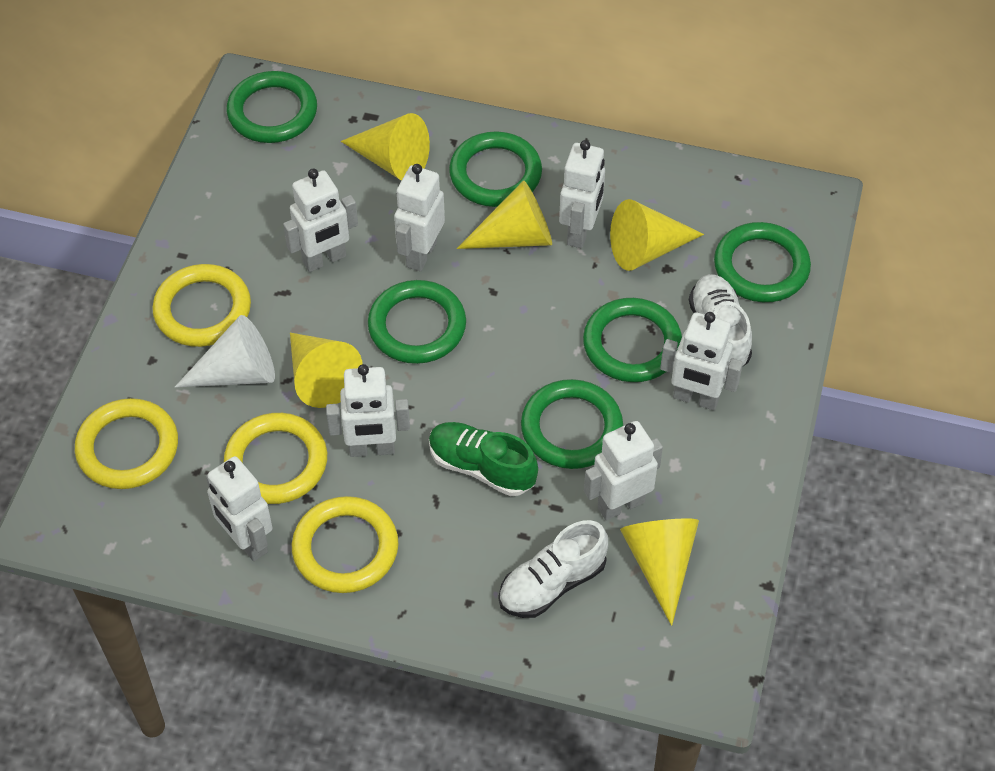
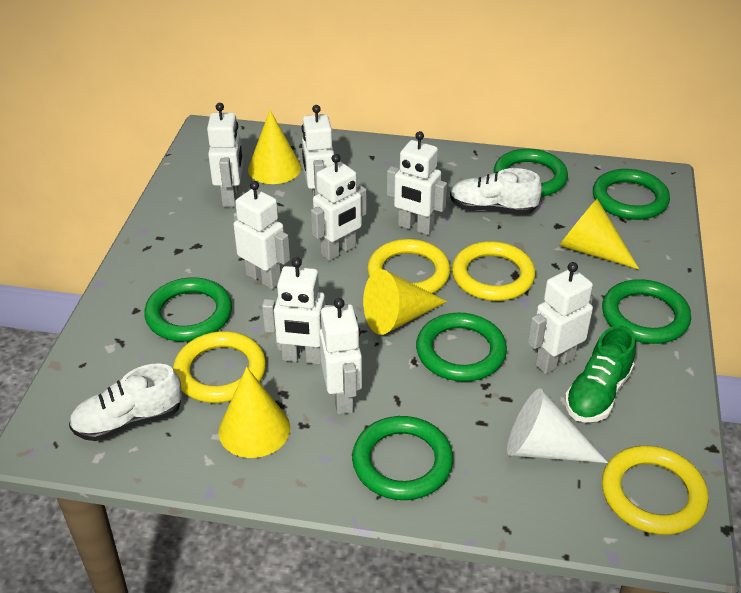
white robot: 7 -> 8
yellow cone: 5 -> 4

